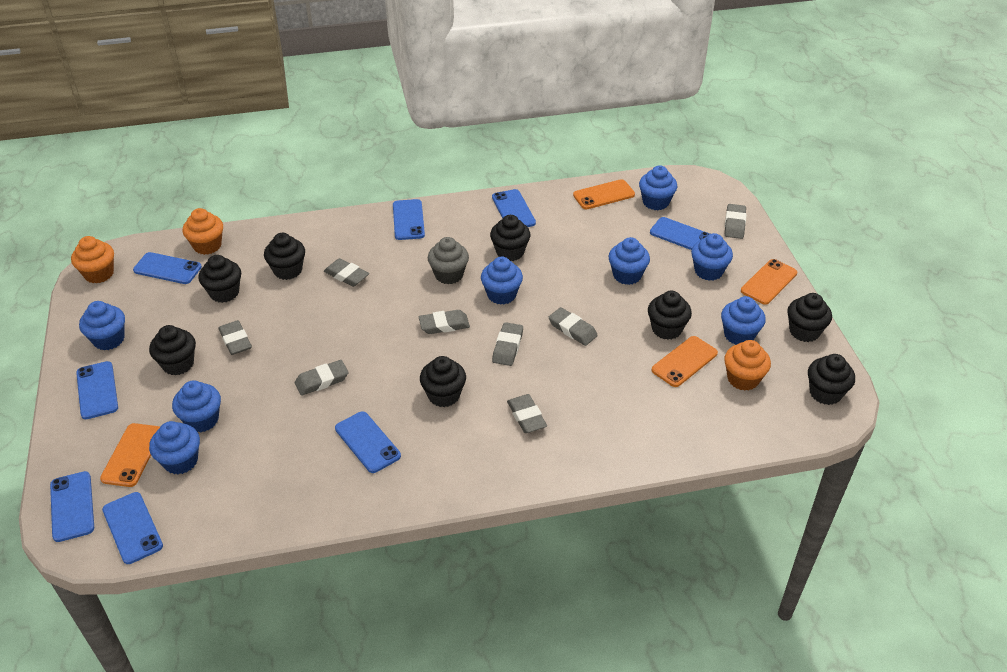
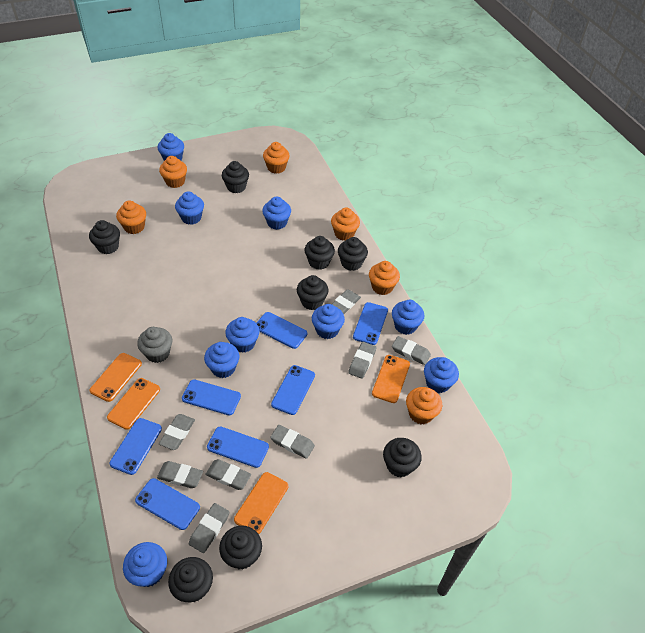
blue cupcake: 8 -> 9
blue phone: 8 -> 7
orange cupcake: 3 -> 6

